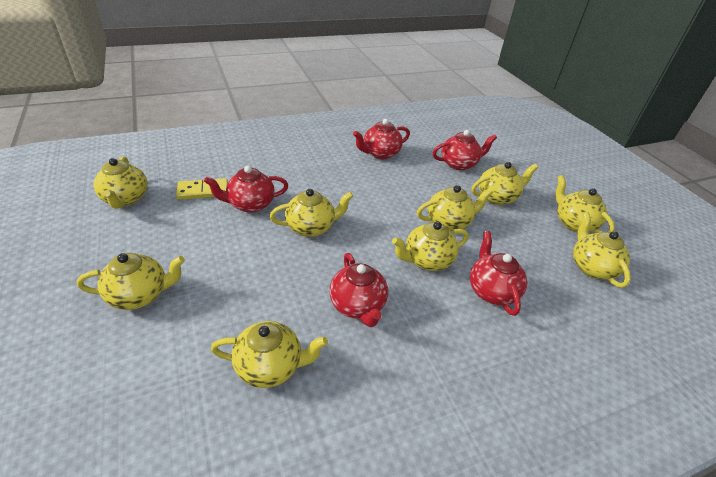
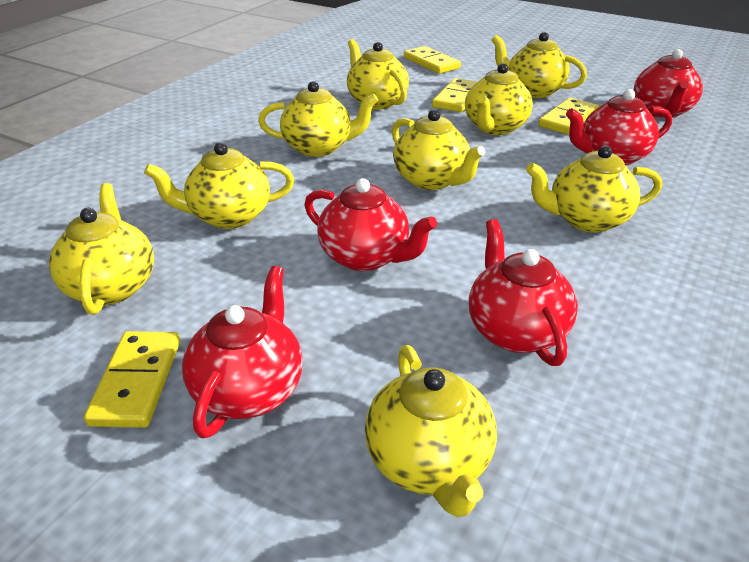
yellow domino: 1 -> 4

